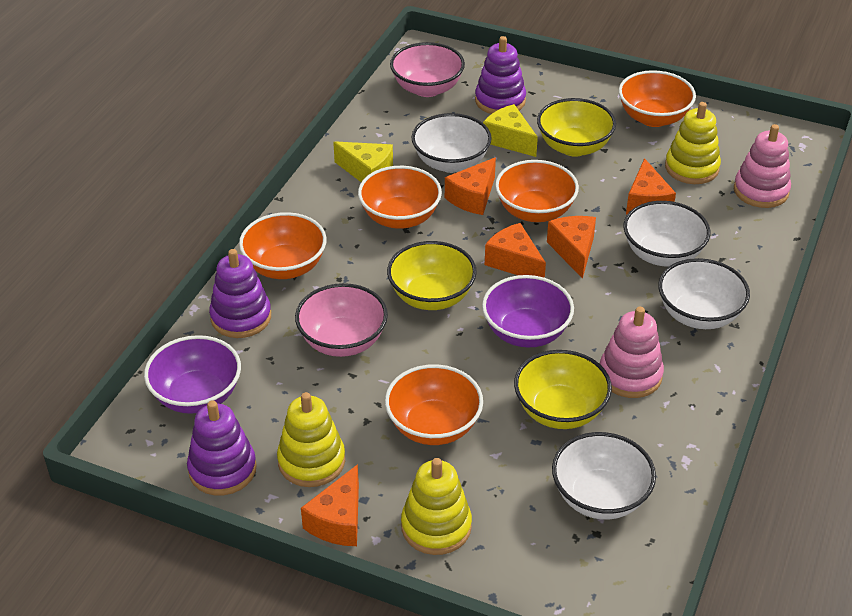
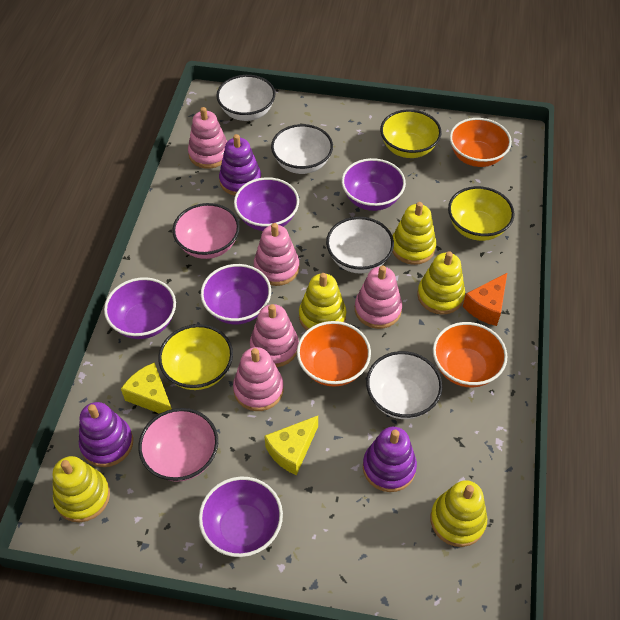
orange bowl: 5 -> 3
orange cheese: 5 -> 1
pink stacking toy: 2 -> 5
purple bowl: 2 -> 5
yellow stacking toy: 3 -> 5

